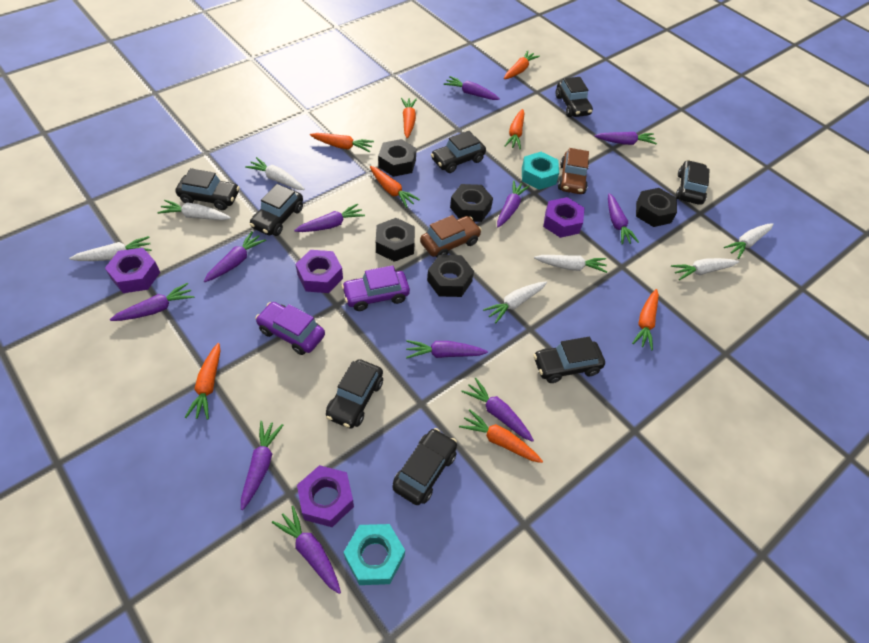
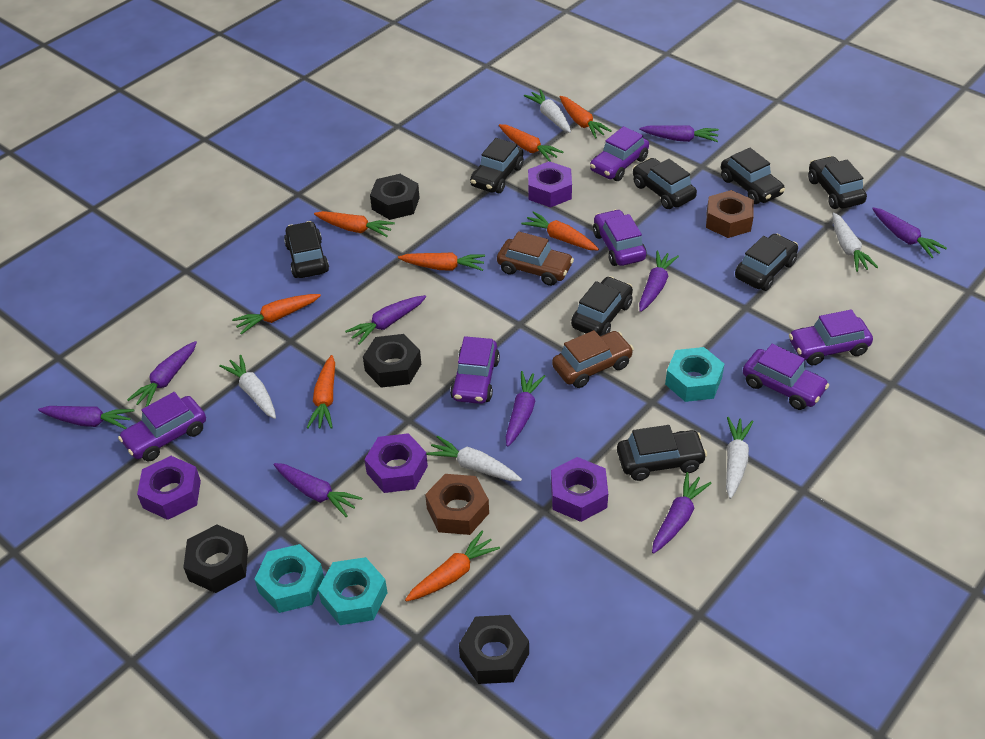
black nut: 5 -> 4
brown nut: 0 -> 2
purple car: 2 -> 6
purple carrot: 11 -> 9
turquoise nut: 2 -> 3
white carrot: 7 -> 5

